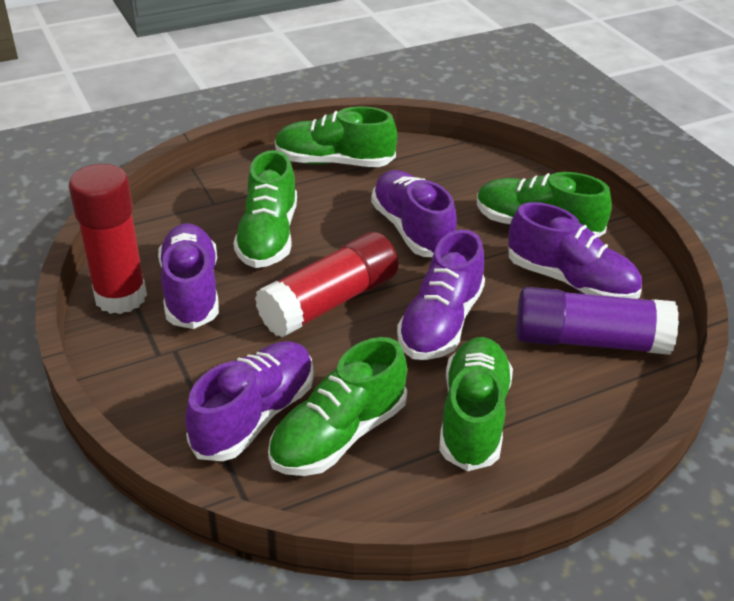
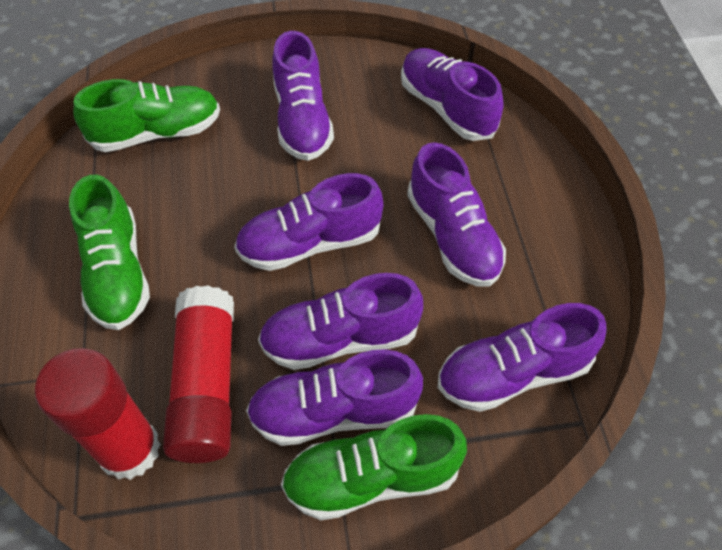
green shoe: 5 -> 3
purple glue stick: 1 -> 0
purple shoe: 5 -> 7

